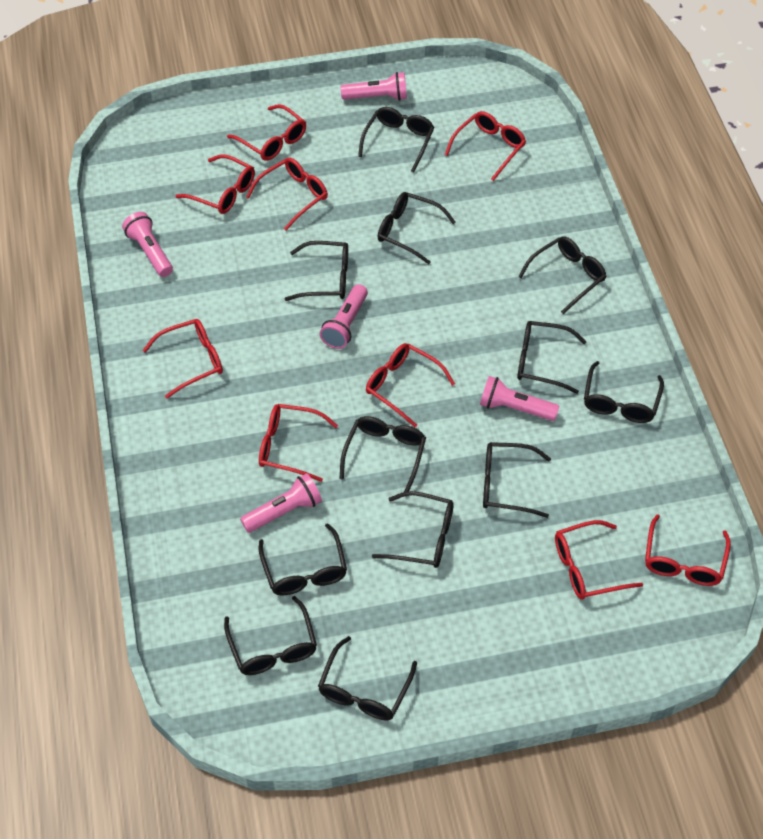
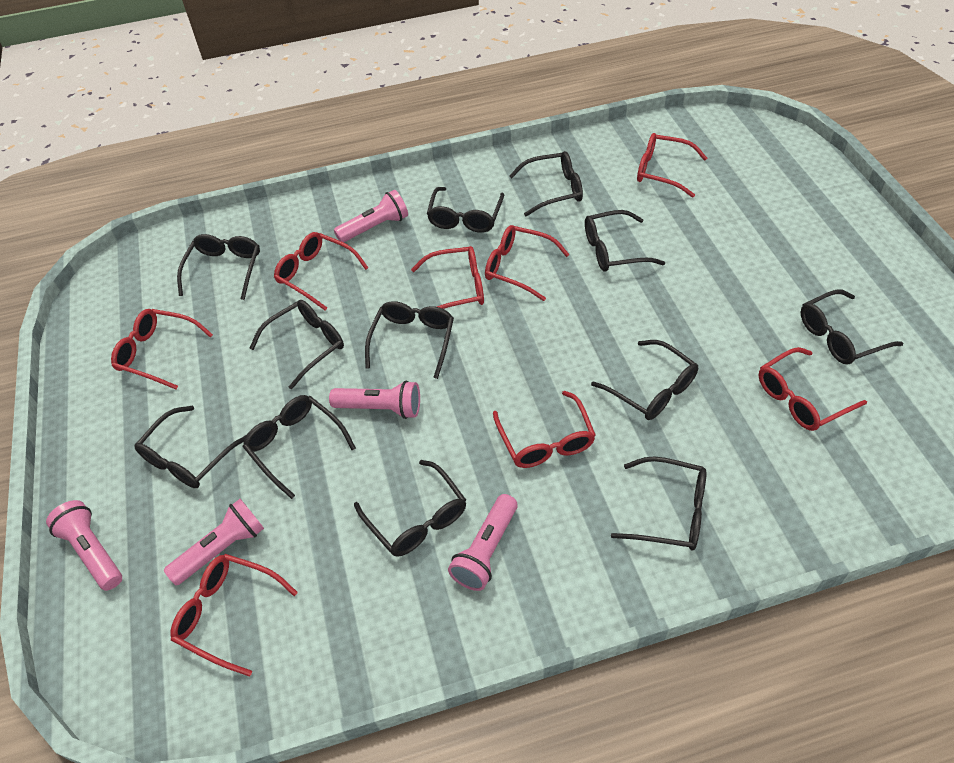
red glasses: 9 -> 8

